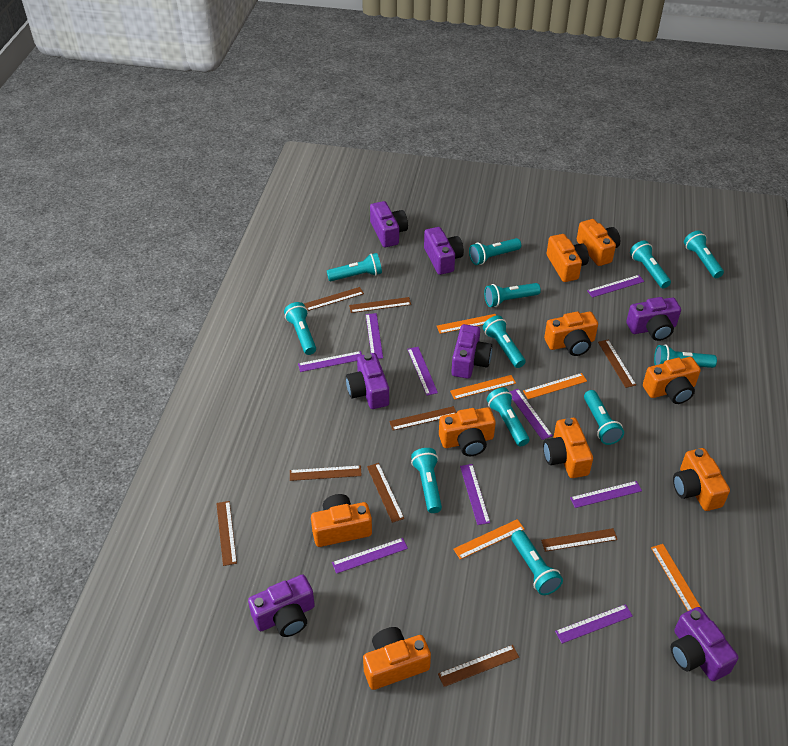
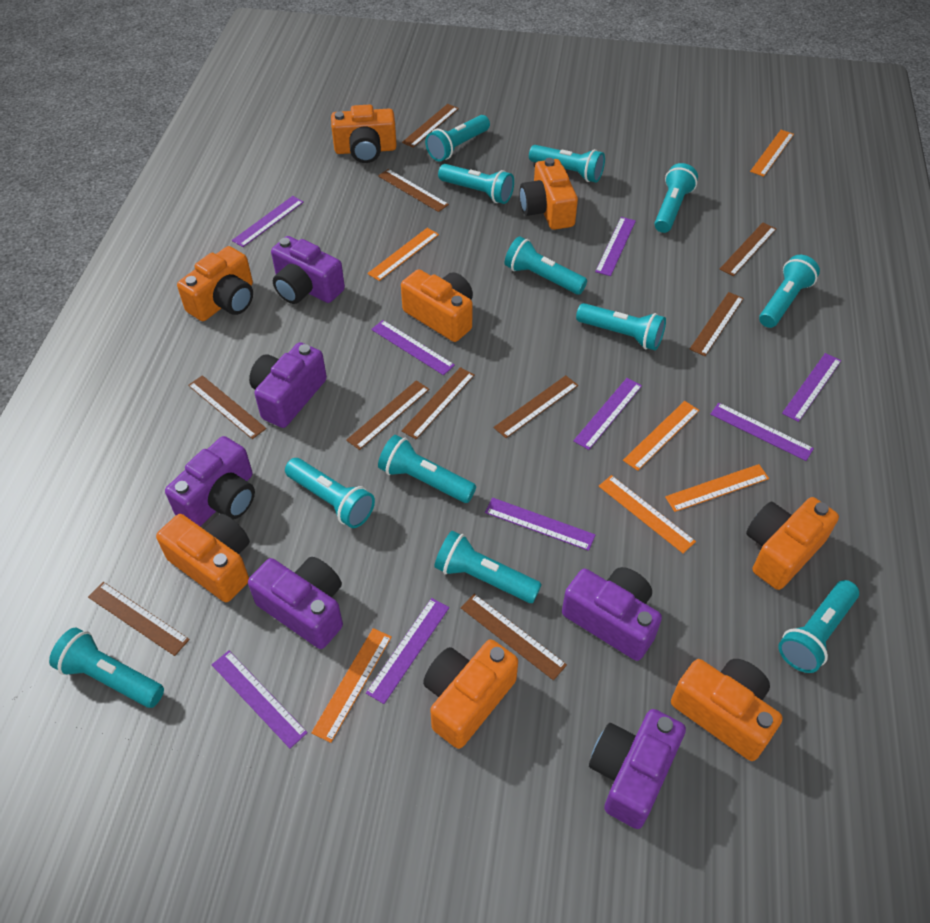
brown ruler: 9 -> 10
orange camera: 9 -> 8
orange ruler: 5 -> 6
purple camera: 7 -> 6

